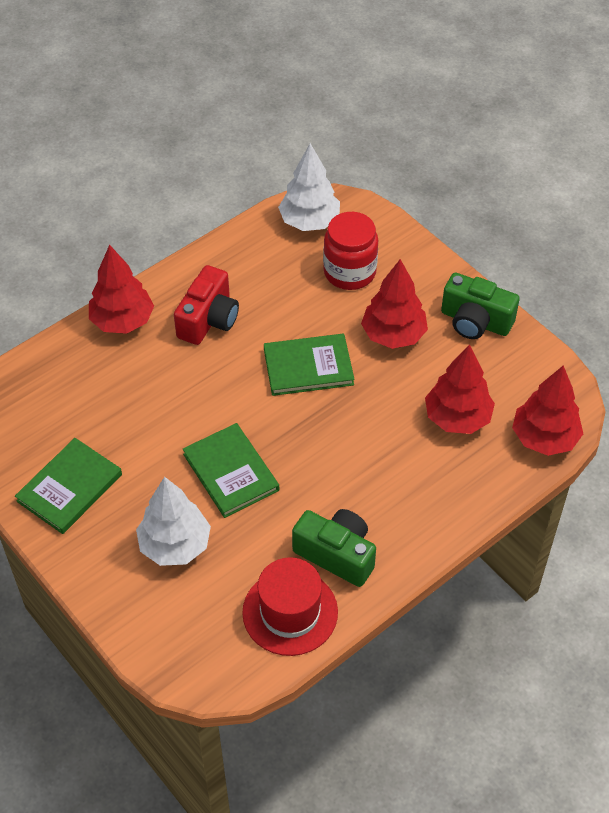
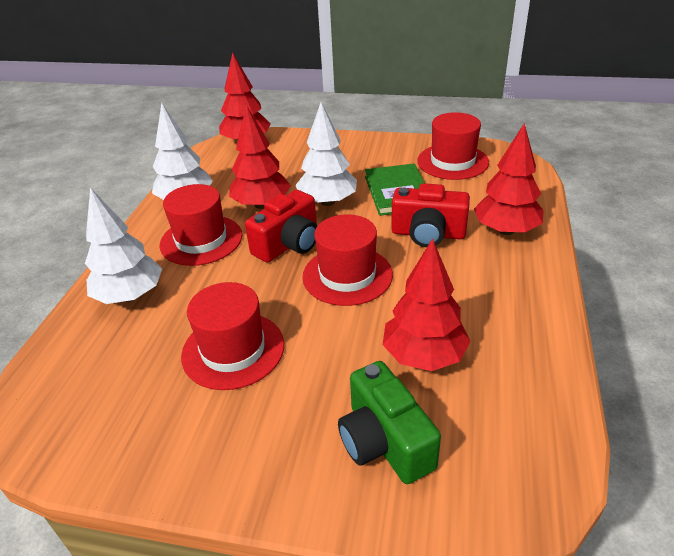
green book: 3 -> 1
green camera: 2 -> 1
red camera: 1 -> 2
red hat: 1 -> 4
red jar: 1 -> 0
white tree: 2 -> 3

